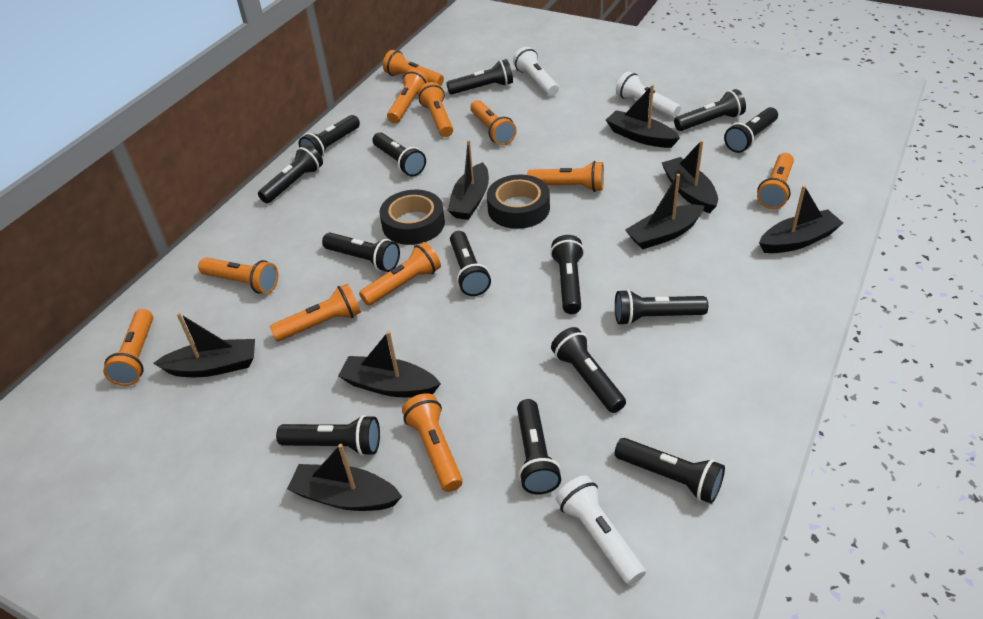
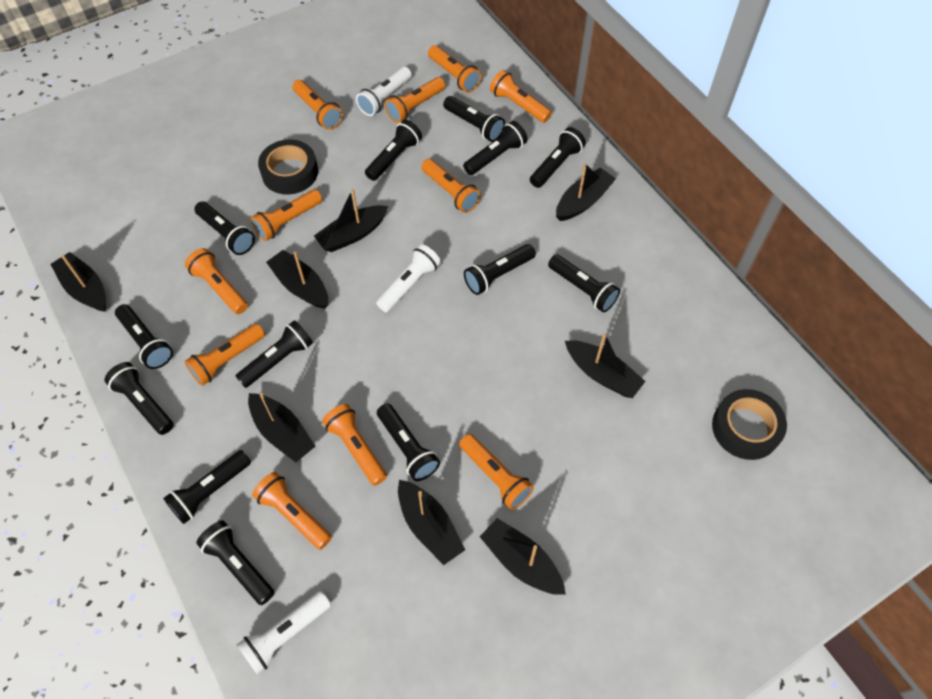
black flashlight: 14 -> 13

